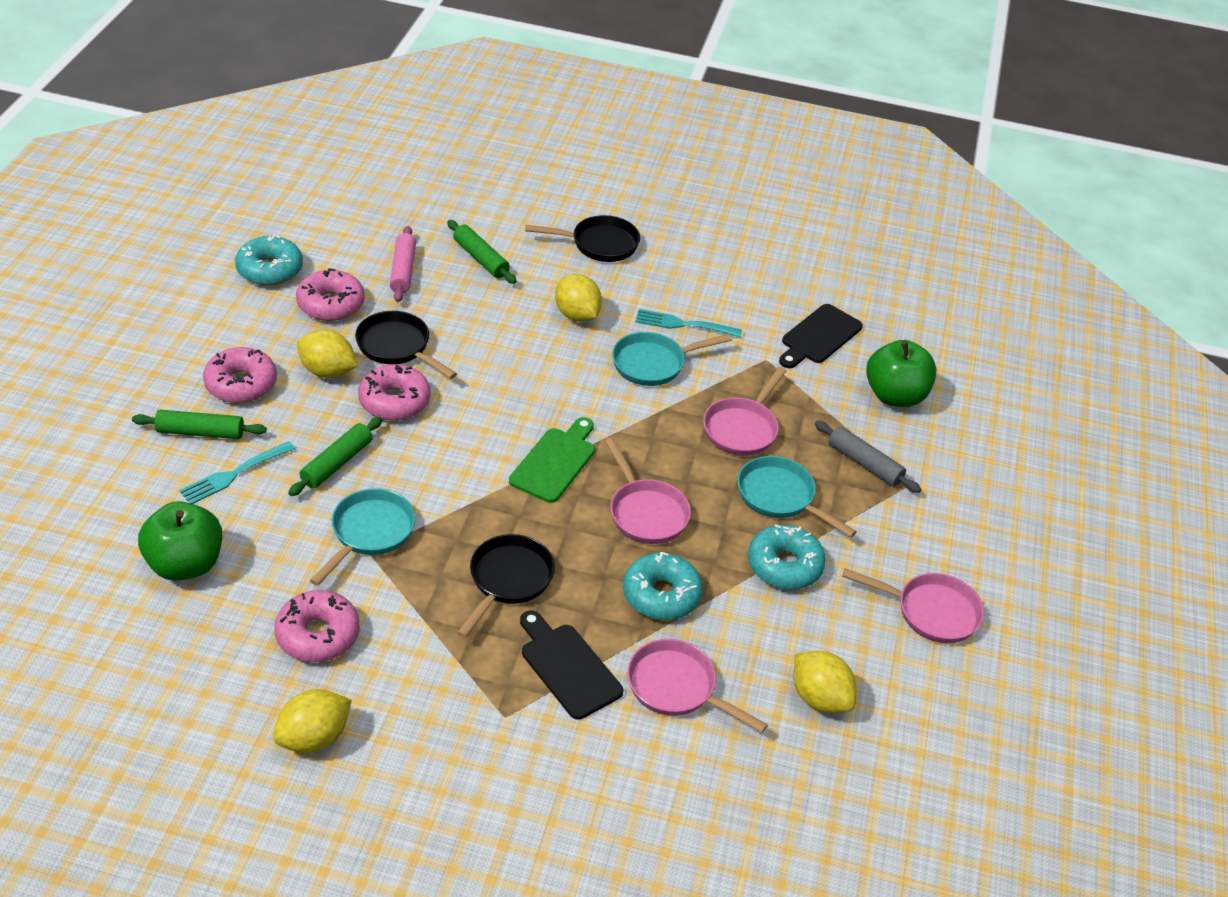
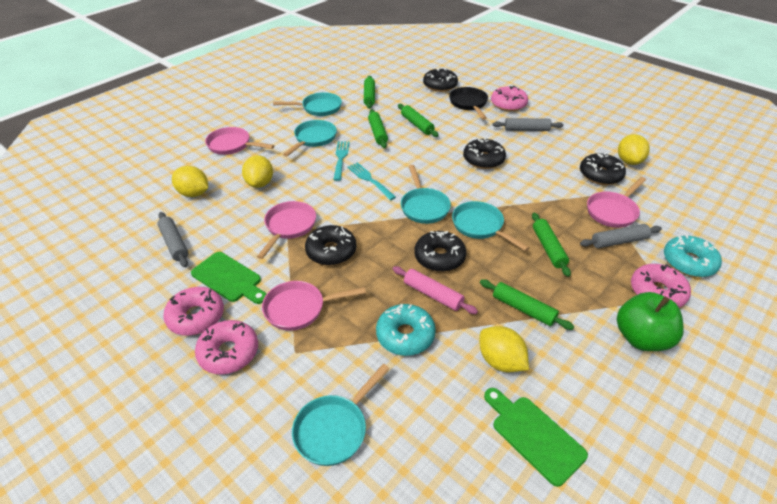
black cutting board: 2 -> 0
black donut: 0 -> 5
black pan: 3 -> 1
green apple: 2 -> 1
green cutting board: 1 -> 2
green rolling pin: 3 -> 5
grey rolling pin: 1 -> 3
turquoise donut: 3 -> 2
turquoise pan: 3 -> 5

